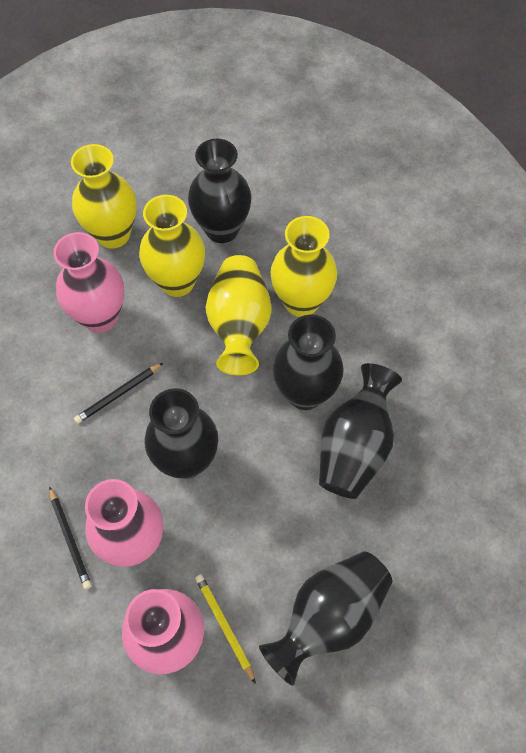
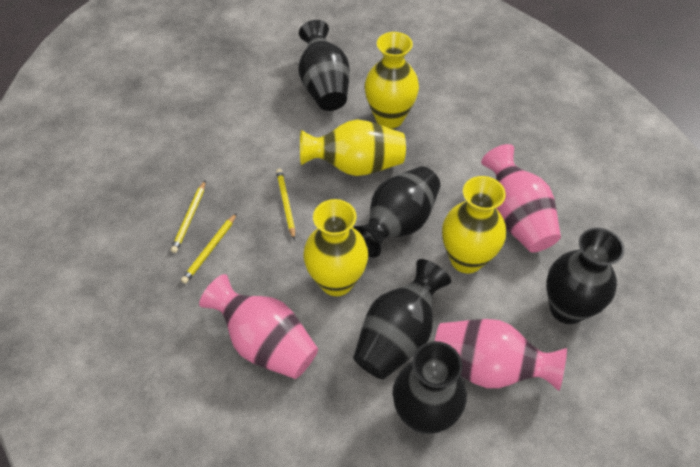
black pencil: 2 -> 0
yellow pencil: 1 -> 3

